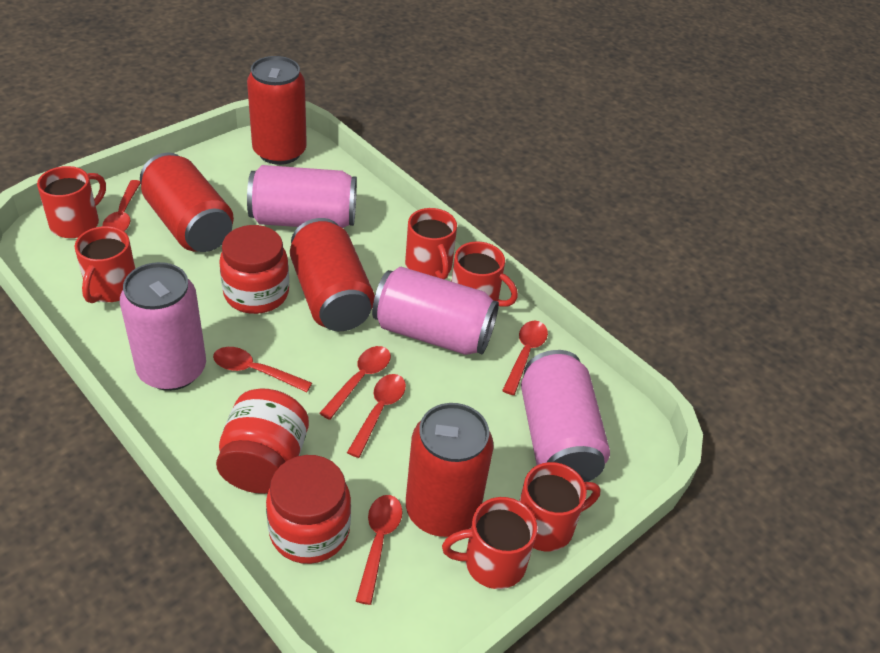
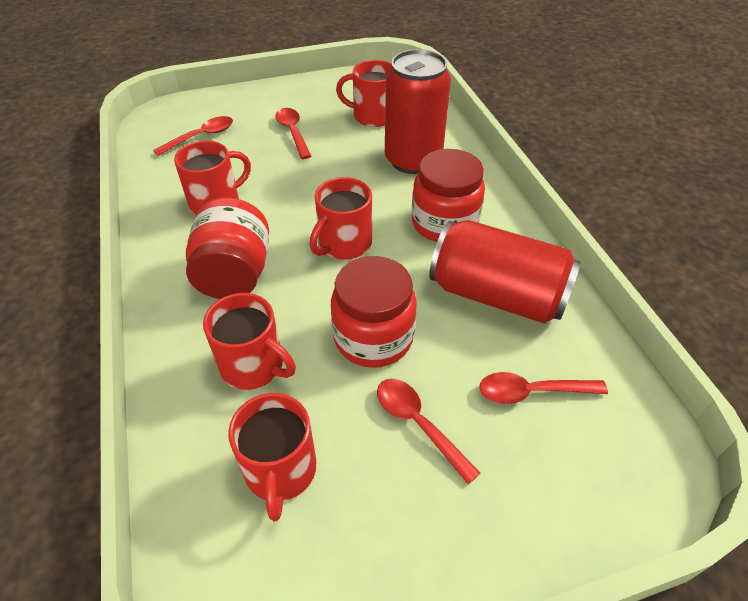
pink can: 4 -> 0
red can: 4 -> 2
red mug: 6 -> 5
red spoon: 6 -> 4

